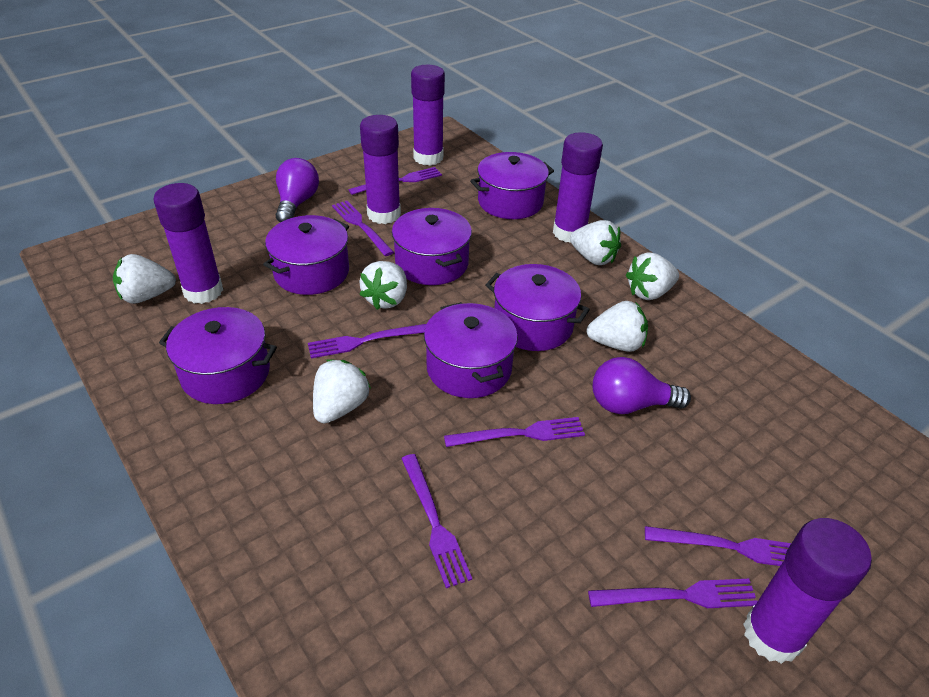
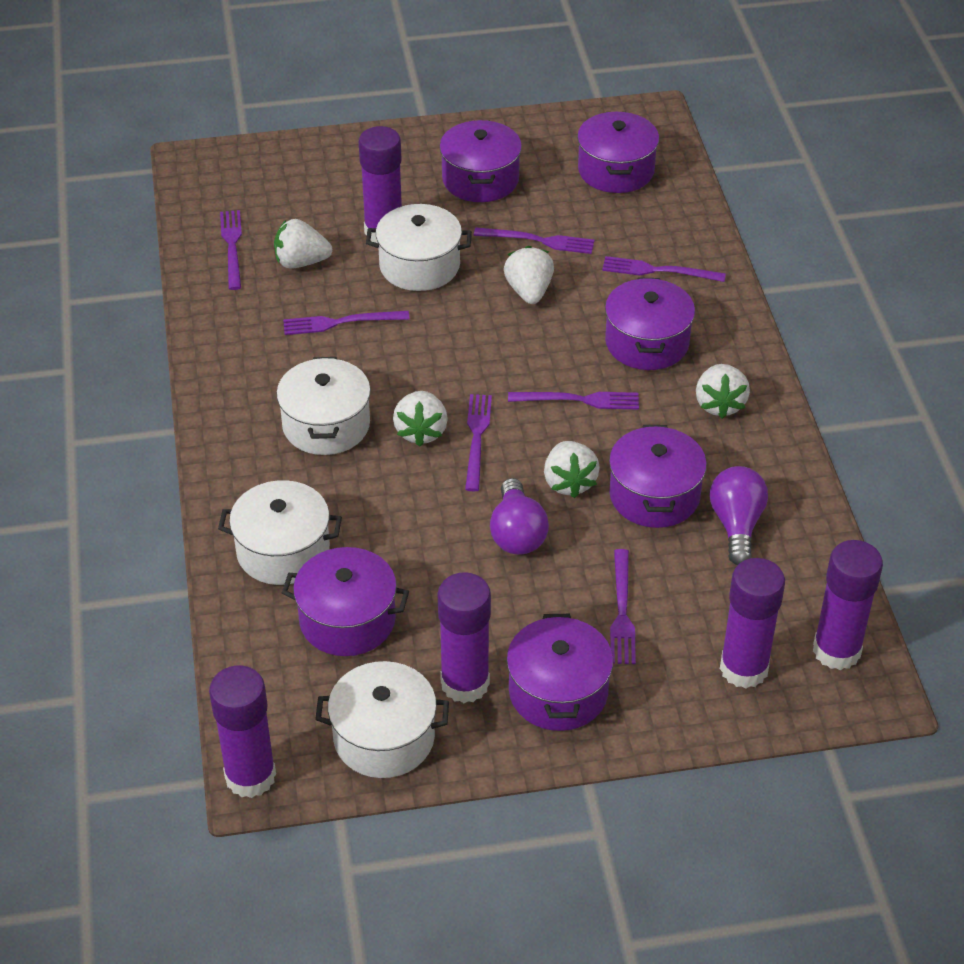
white pot: 0 -> 4
white strawberry: 6 -> 5

